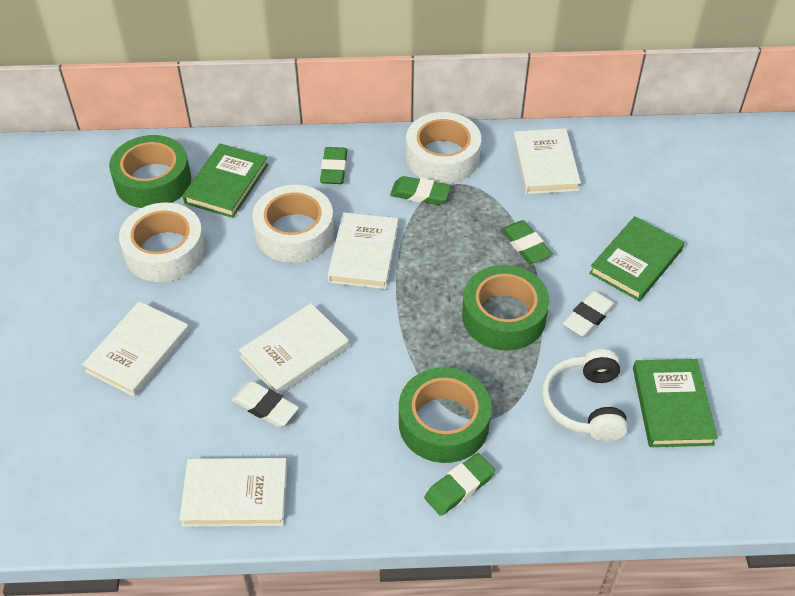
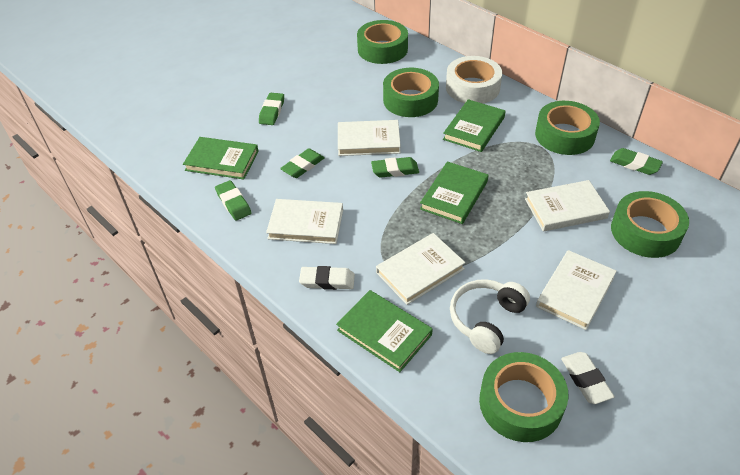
green book: 3 -> 4
green eraser: 4 -> 5
green tape: 3 -> 5
white tape: 3 -> 1

